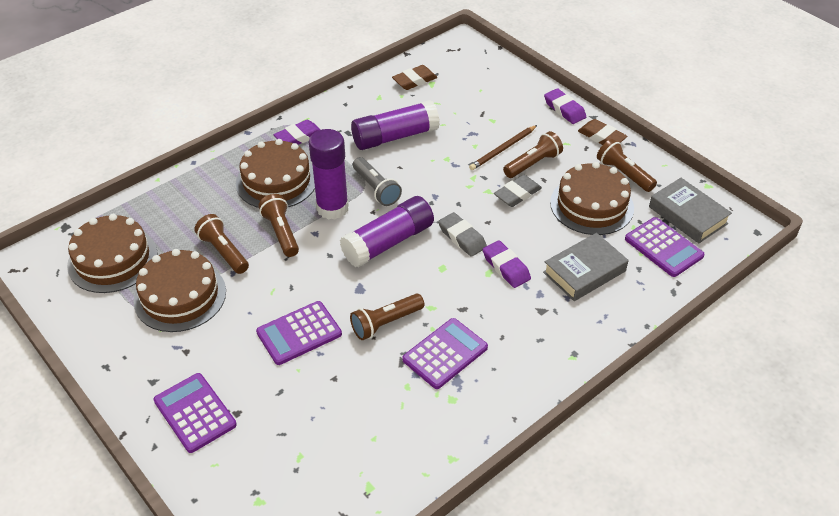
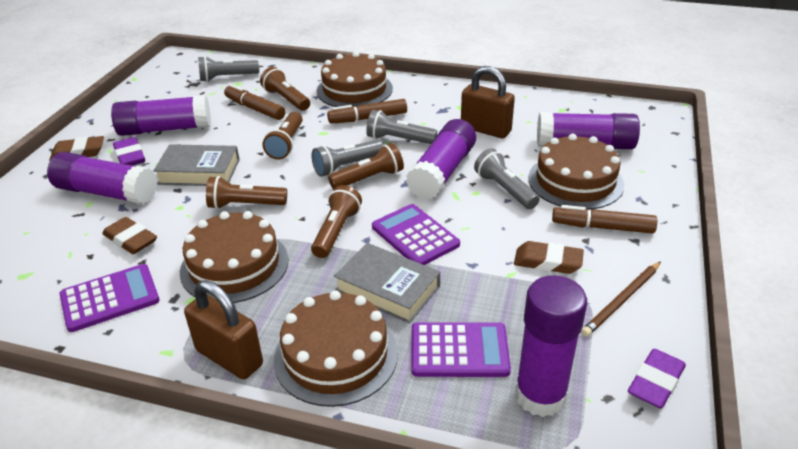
brown eraser: 2 -> 3
brown marker: 0 -> 3
brown padlock: 0 -> 2
grey eraser: 2 -> 0
grey flashlight: 1 -> 4
purple calculator: 4 -> 3
purple eraser: 3 -> 2
purple glue stick: 3 -> 5

